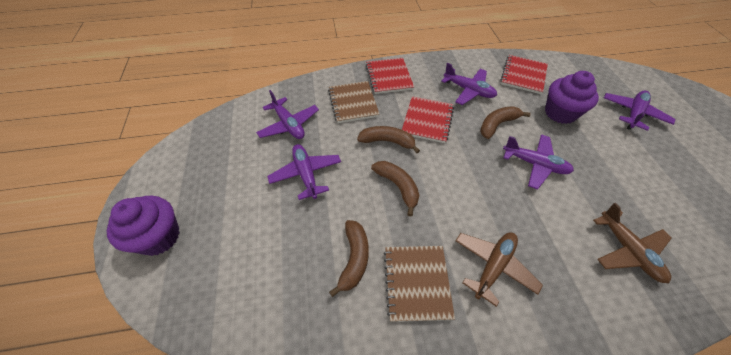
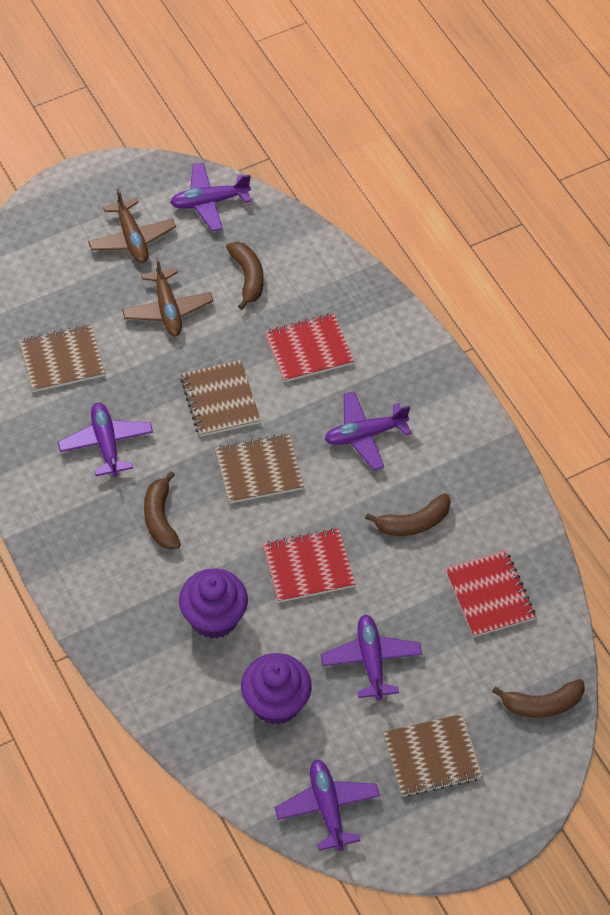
brown notebook: 2 -> 4

